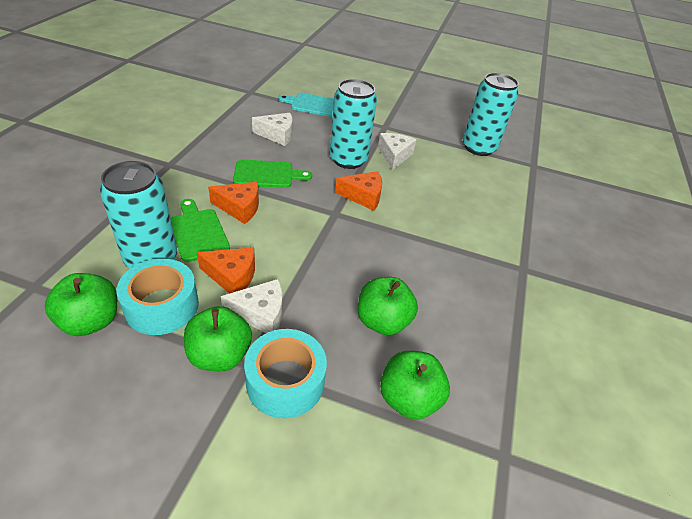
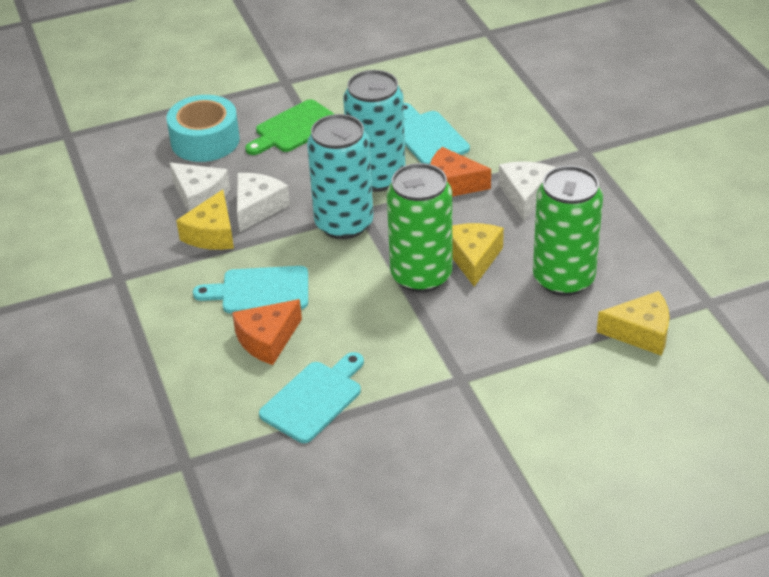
green apple: 4 -> 0
green can: 0 -> 2
green cutting board: 2 -> 1
orange cheese: 3 -> 2
turquoise can: 3 -> 2
turquoise cutting board: 1 -> 3
turquoise tape: 2 -> 1
yellow cheese: 0 -> 3

